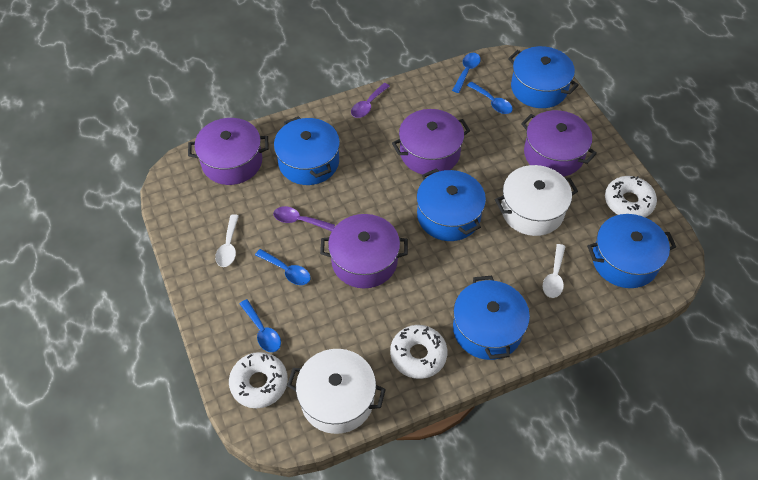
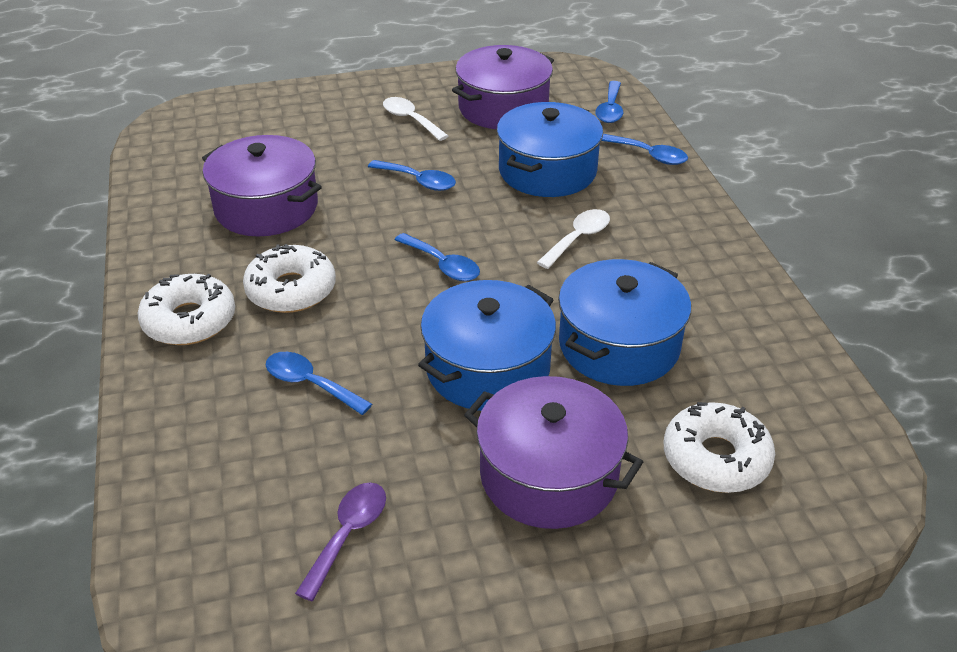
blue pot: 5 -> 3
blue spoon: 4 -> 5
purple pot: 4 -> 3
purple spoon: 2 -> 1
white pot: 2 -> 0

